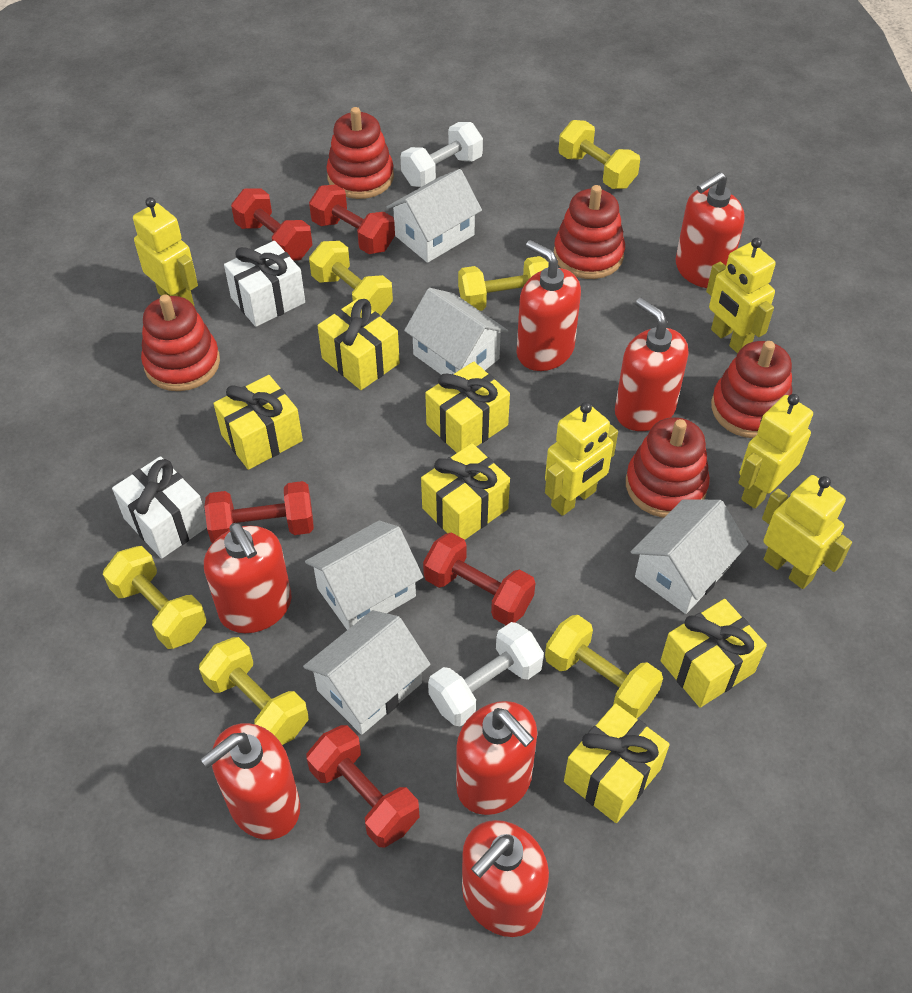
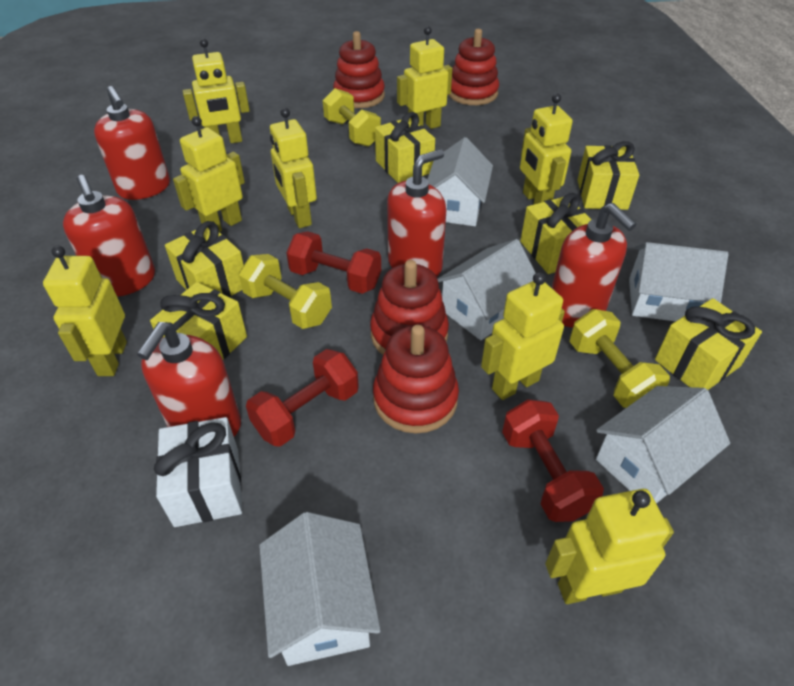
red dumbbell: 5 -> 3
red soap dispenser: 7 -> 5
red stacking toy: 5 -> 4
white dumbbell: 2 -> 0
white gift: 2 -> 1
yellow dumbbell: 6 -> 3
yellow robot: 5 -> 8

